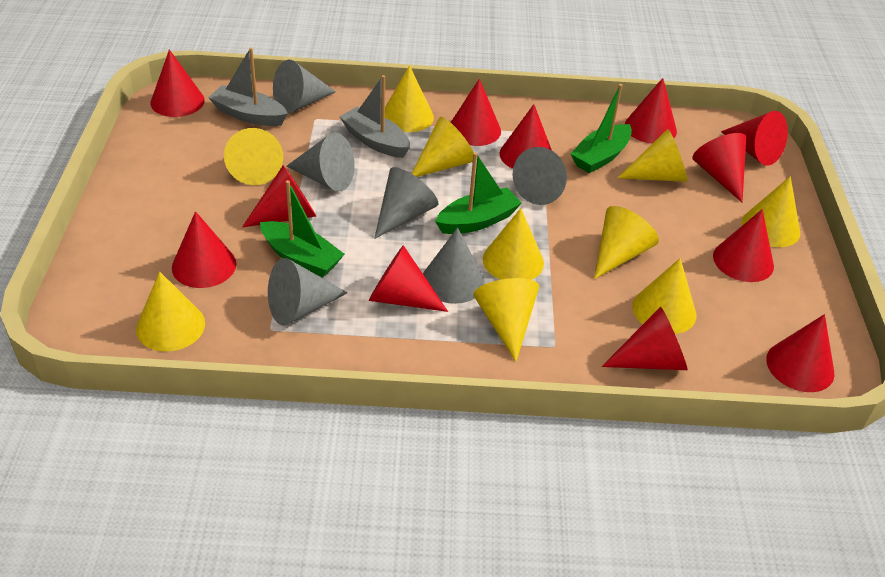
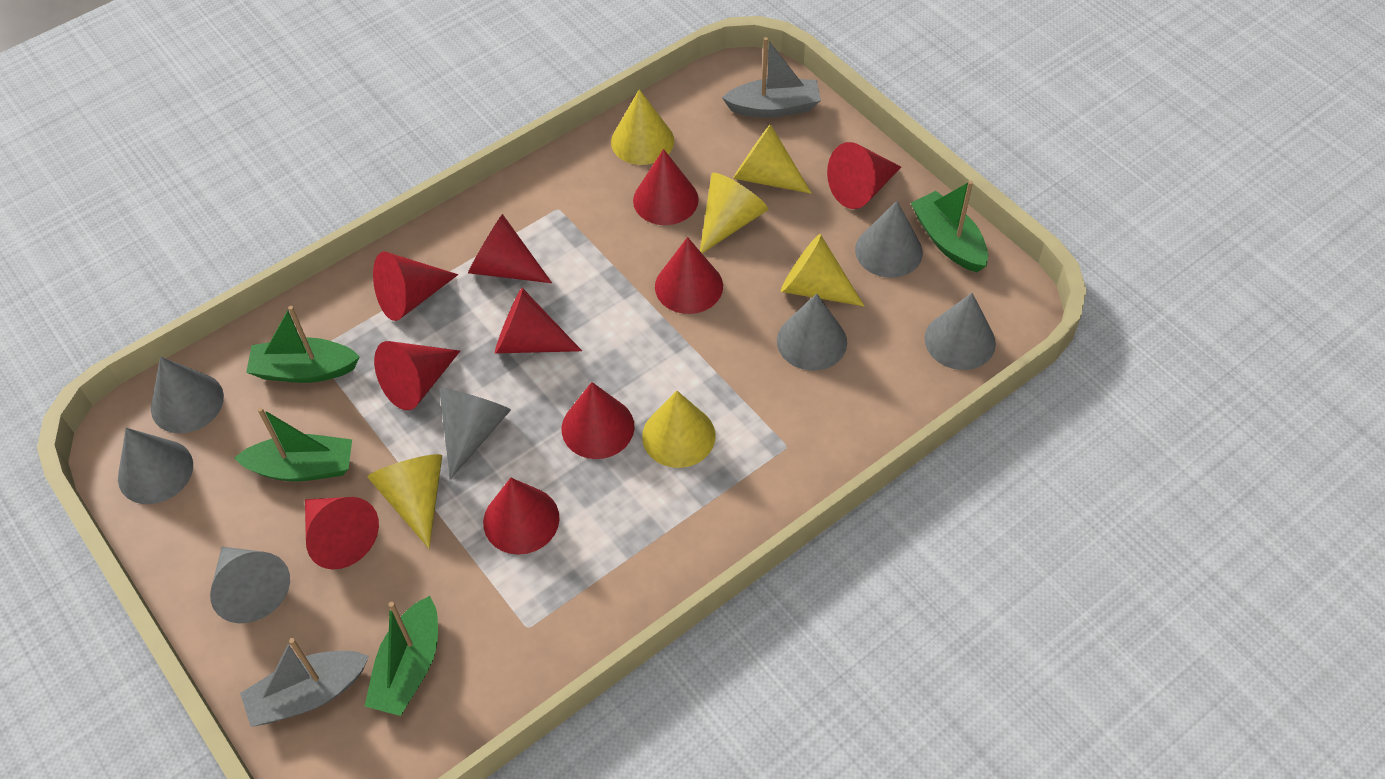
green boat: 3 -> 4
grey cone: 6 -> 7
red cone: 12 -> 10
yellow cone: 10 -> 6

